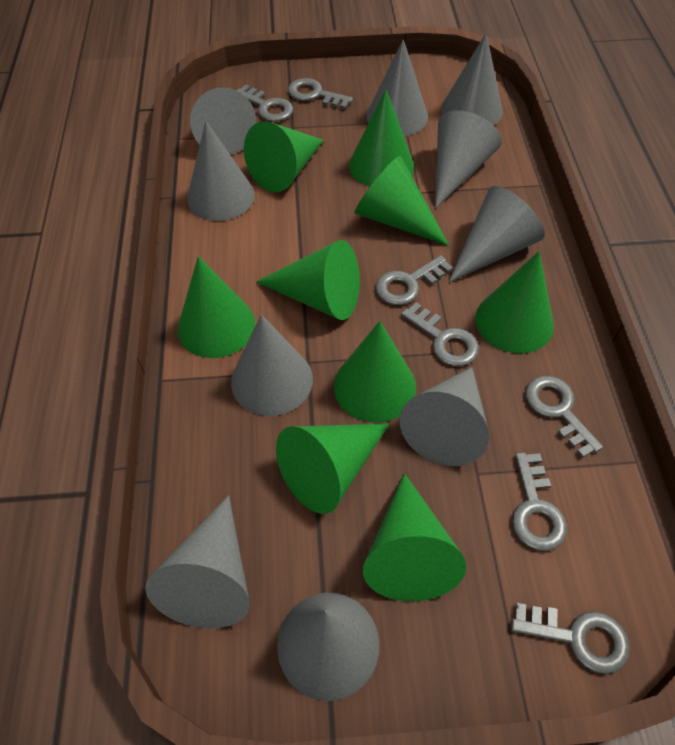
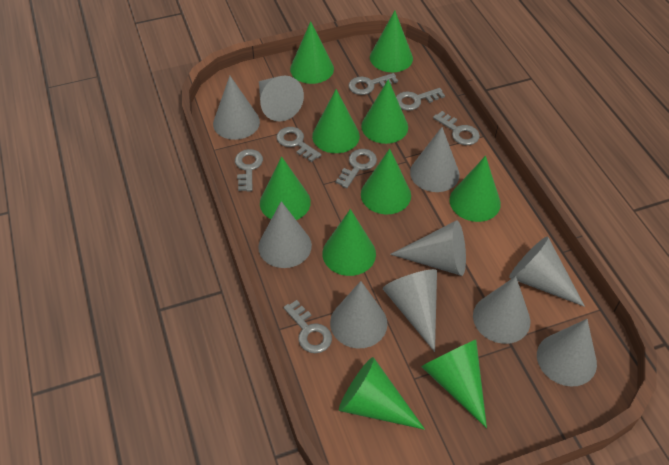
green cone: 9 -> 10

